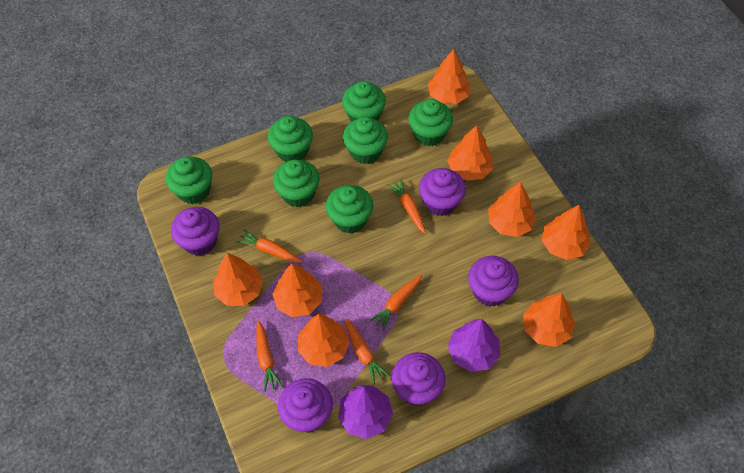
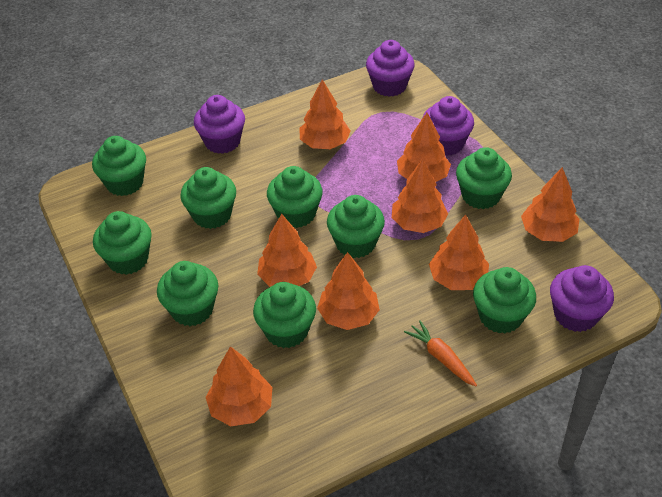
green cupcake: 7 -> 9
orange carrot: 5 -> 1
purple cupcake: 5 -> 4
purple tree: 2 -> 0

